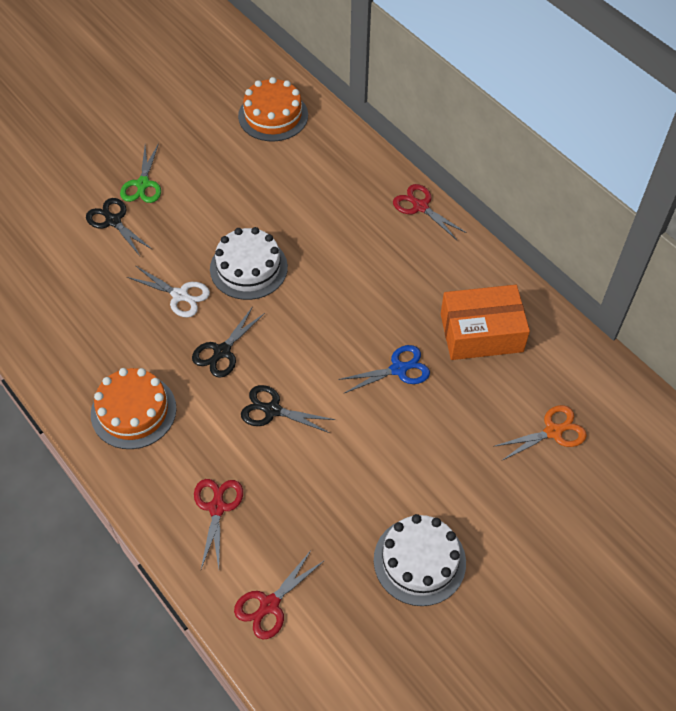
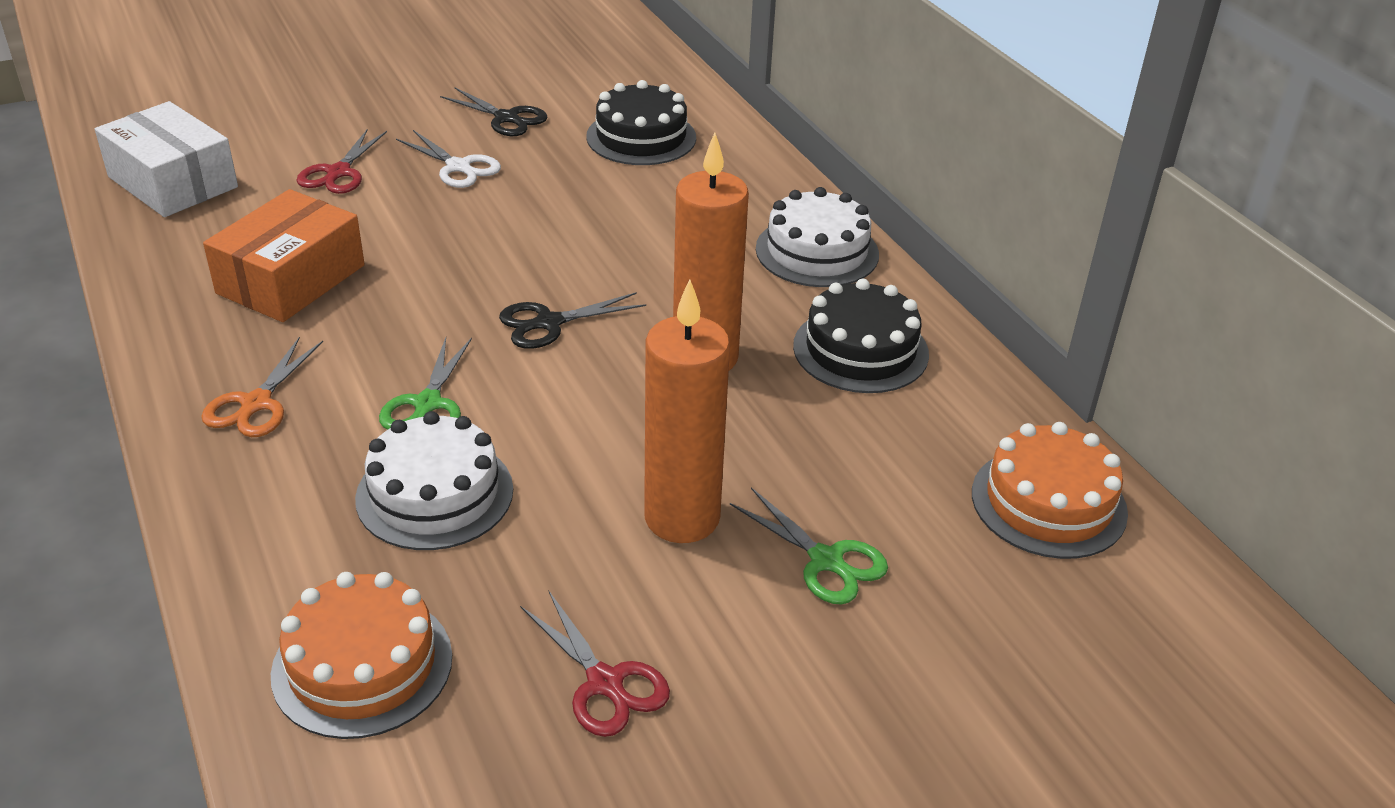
black cake: 0 -> 2
black scissors: 3 -> 2
blue scissors: 1 -> 0
green scissors: 1 -> 2
orange candle: 0 -> 2
red scissors: 3 -> 2
white box: 0 -> 1

